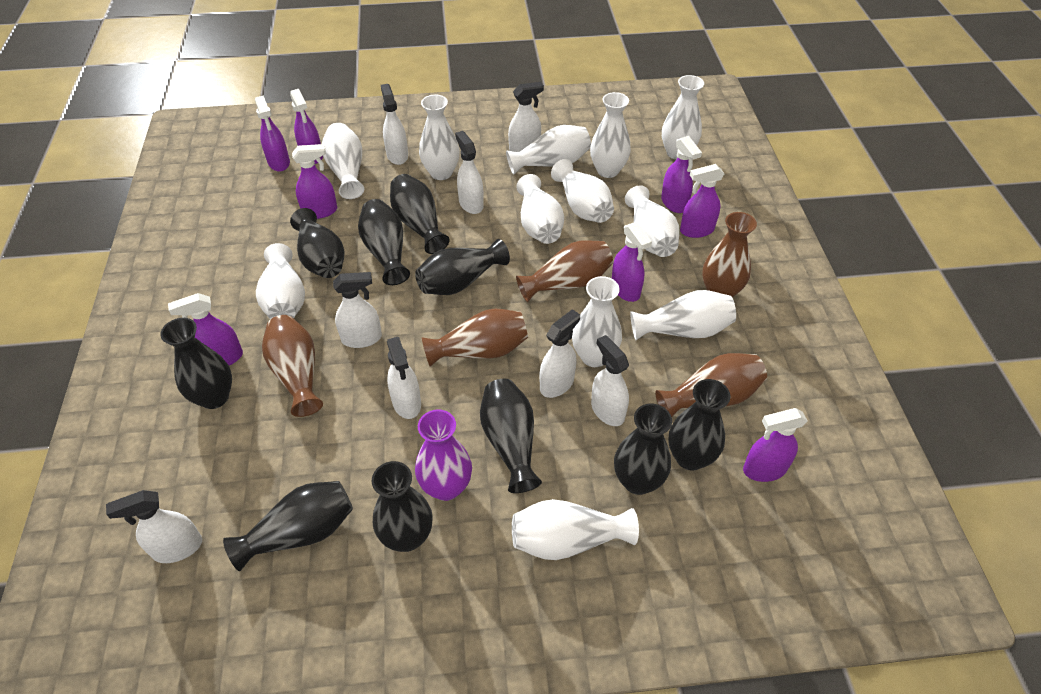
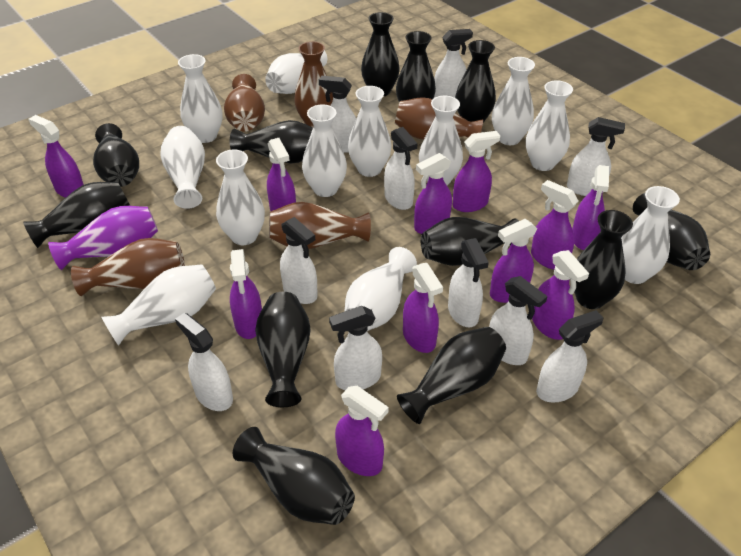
black vase: 10 -> 12
purple spray bottle: 8 -> 11
white spray bottle: 8 -> 10

